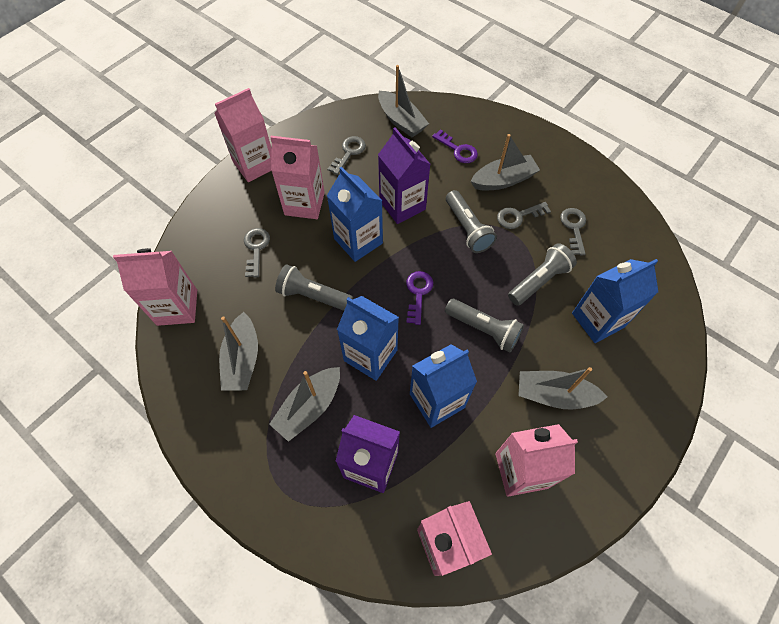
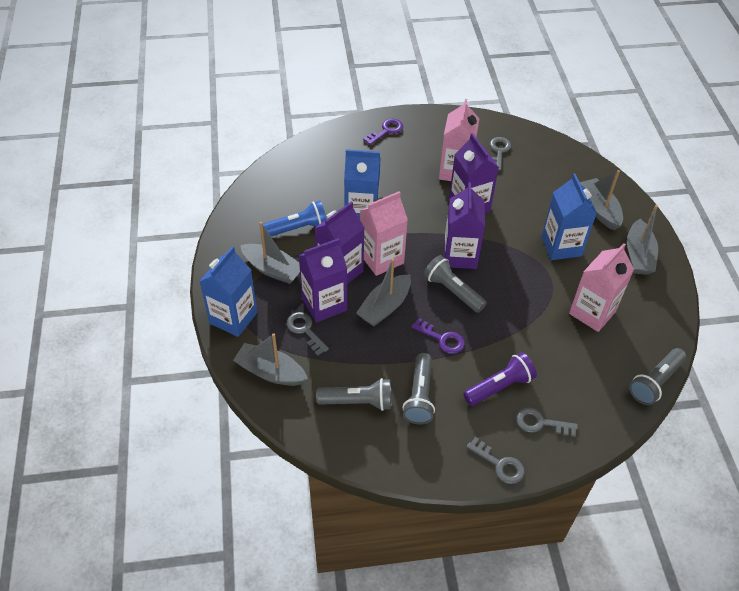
blue carton: 4 -> 3
blue flashlight: 0 -> 1
pink carton: 5 -> 3
purple carton: 2 -> 4
purple flashlight: 0 -> 1

